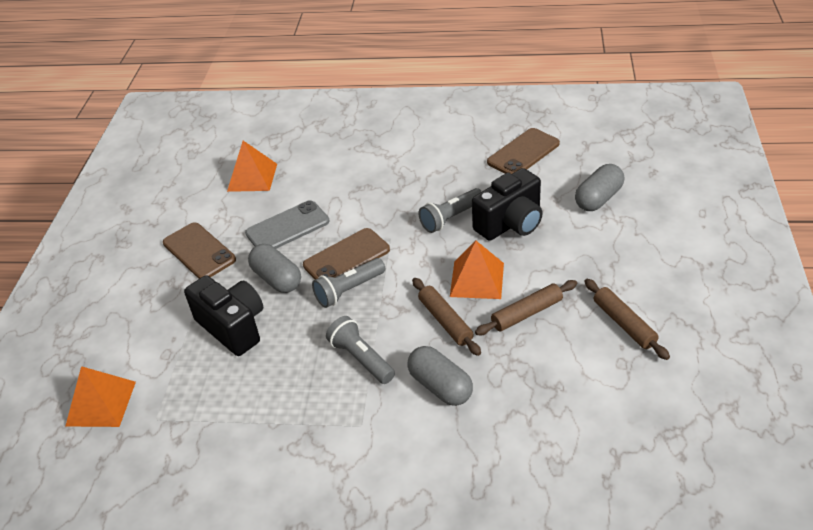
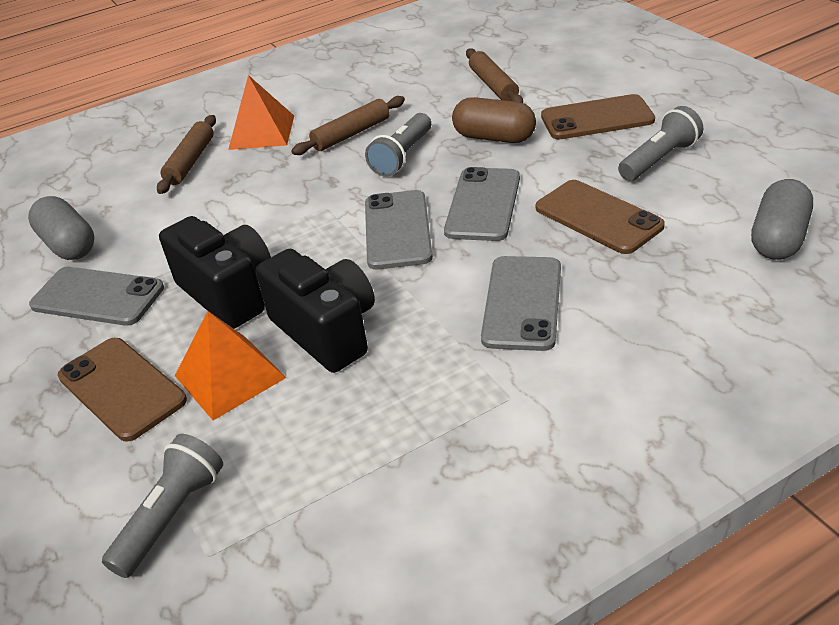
brown capsule: 0 -> 1
grey capsule: 3 -> 2
grey phone: 1 -> 4
orange pyramid: 3 -> 2

